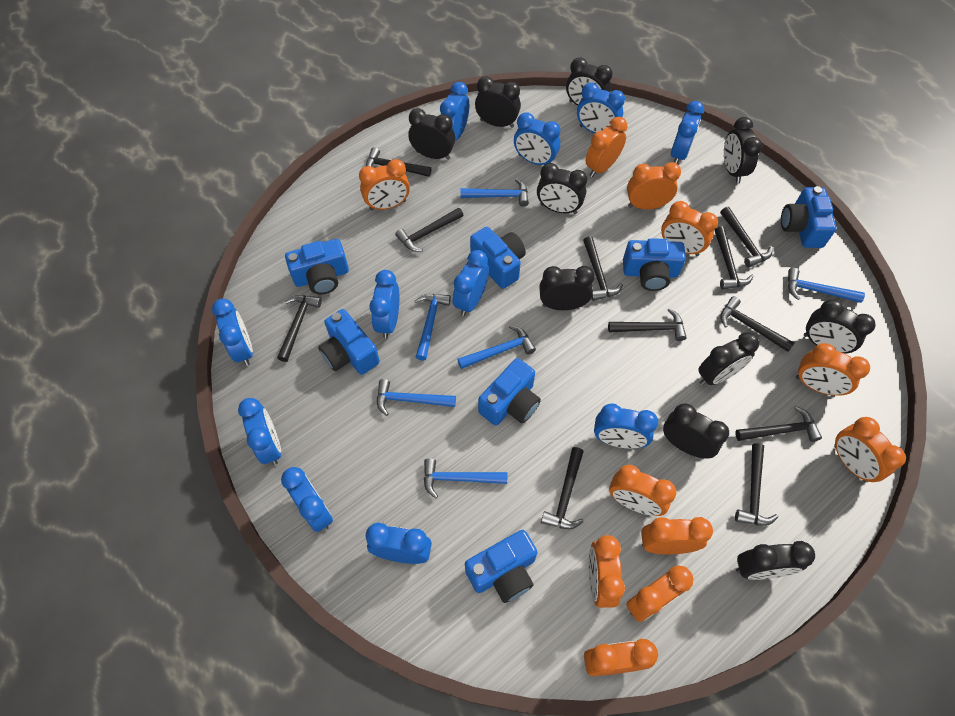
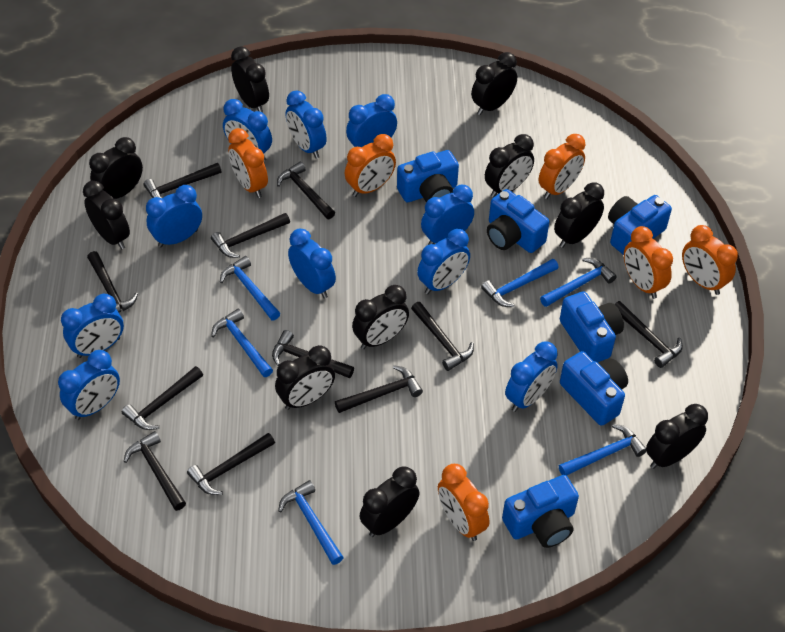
blue camera: 7 -> 6
blue clock: 11 -> 10
orange clock: 11 -> 6

